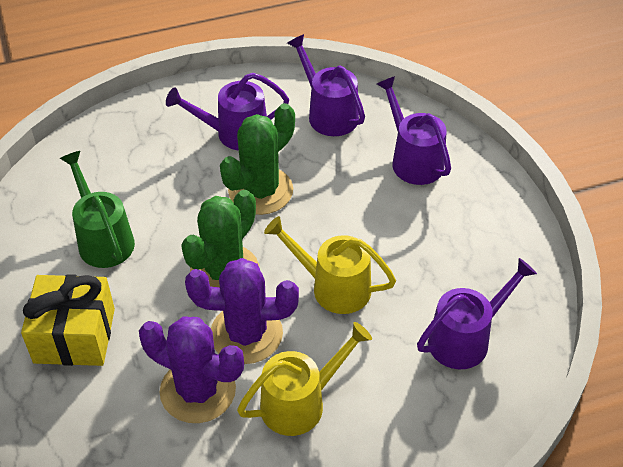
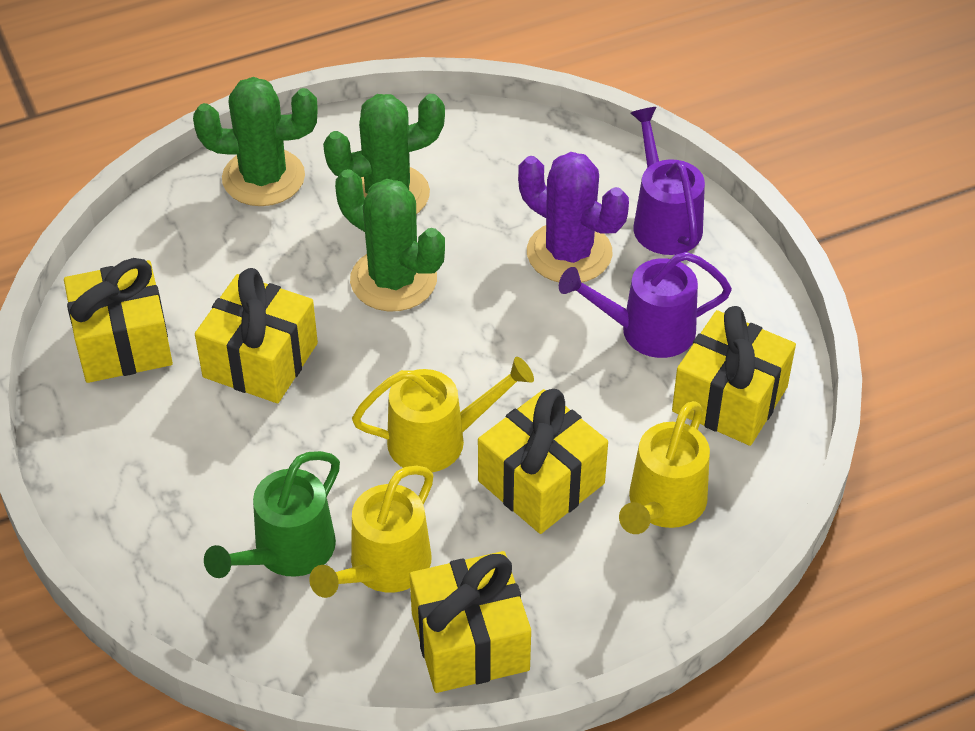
green cactus: 2 -> 3
purple cactus: 2 -> 1
purple watering can: 4 -> 2
yellow gift: 1 -> 5
yellow watering can: 2 -> 3

